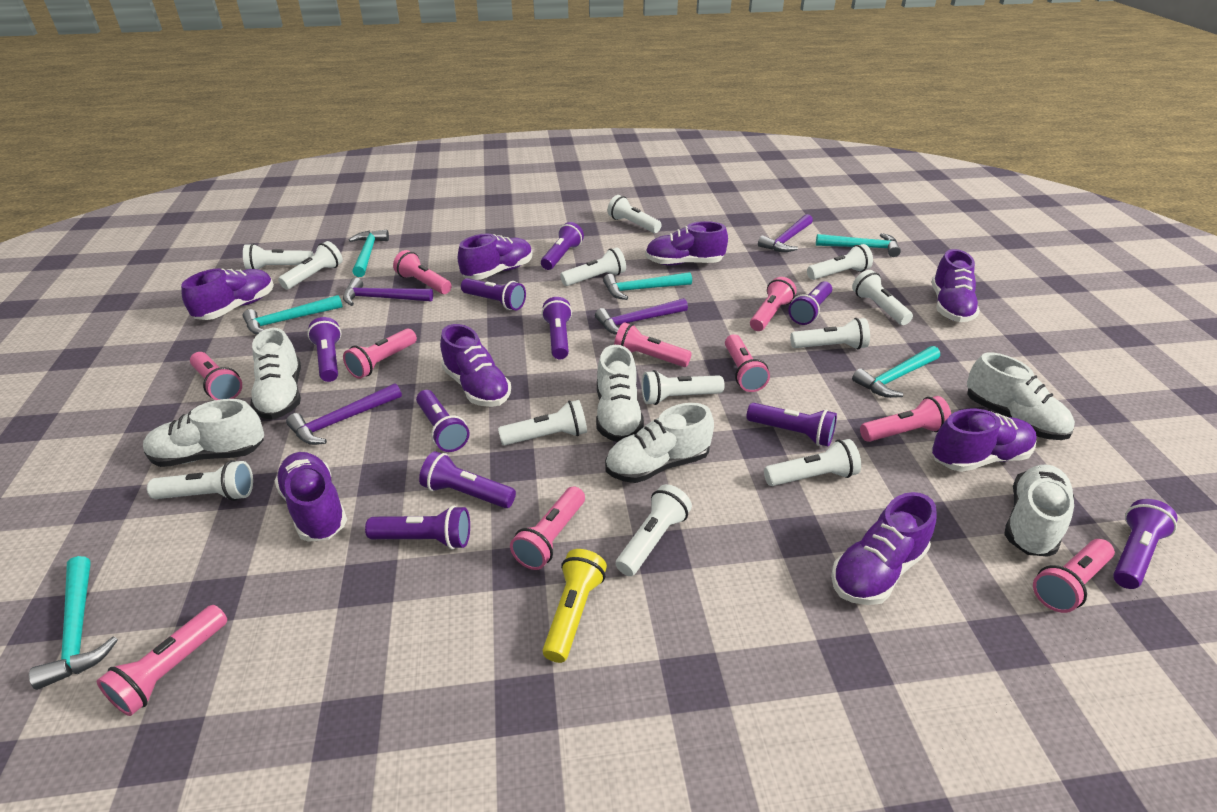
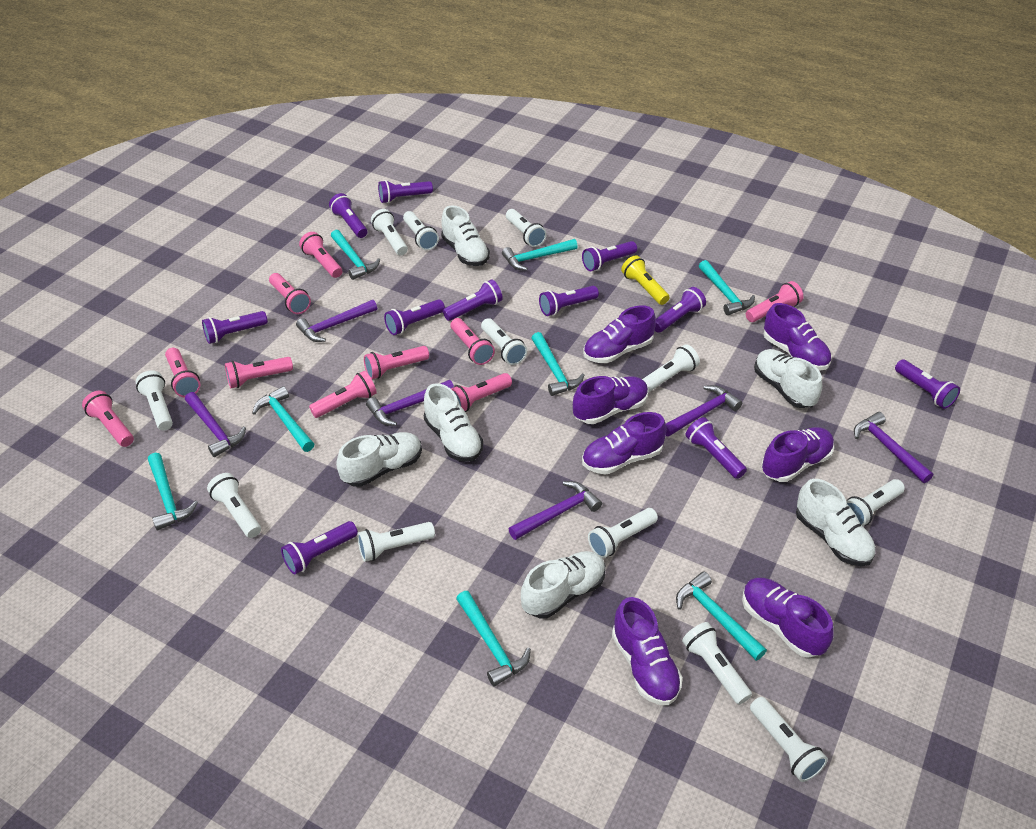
purple flashlight: 10 -> 11
purple hammer: 4 -> 6
purple shoe: 8 -> 7
turquoise hammer: 6 -> 8

